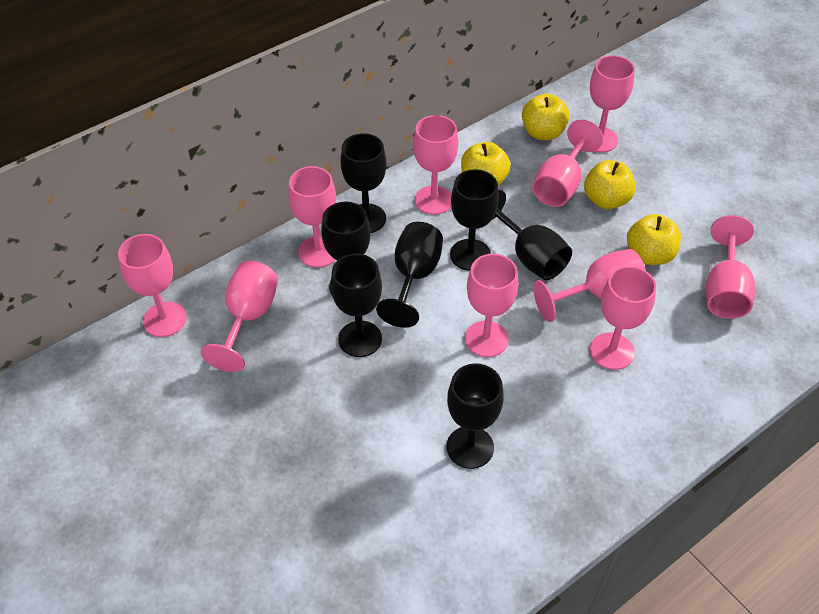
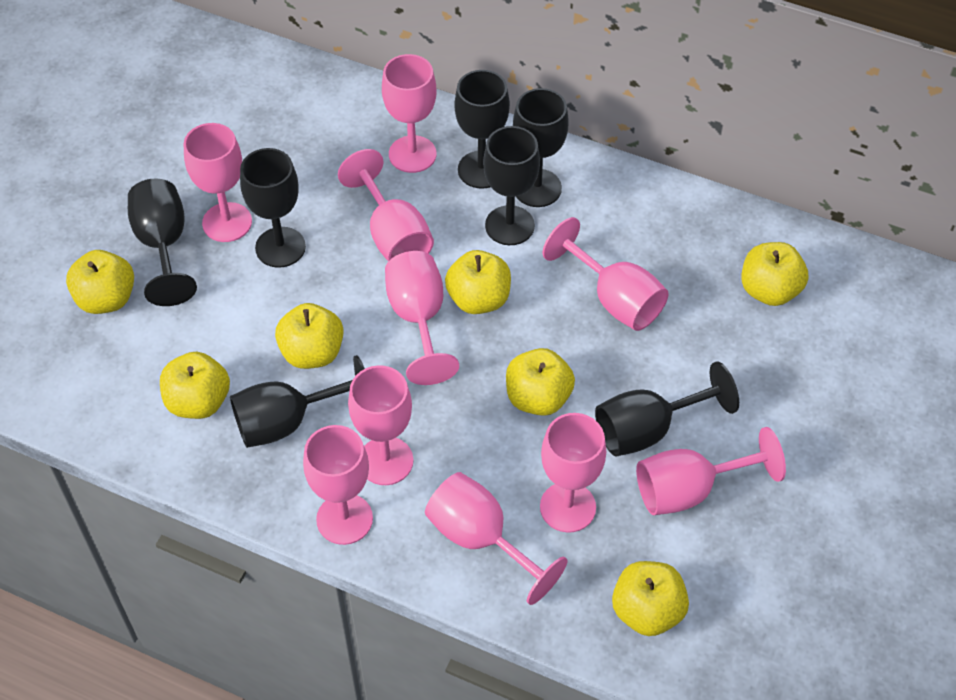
yellow apple: 4 -> 7

